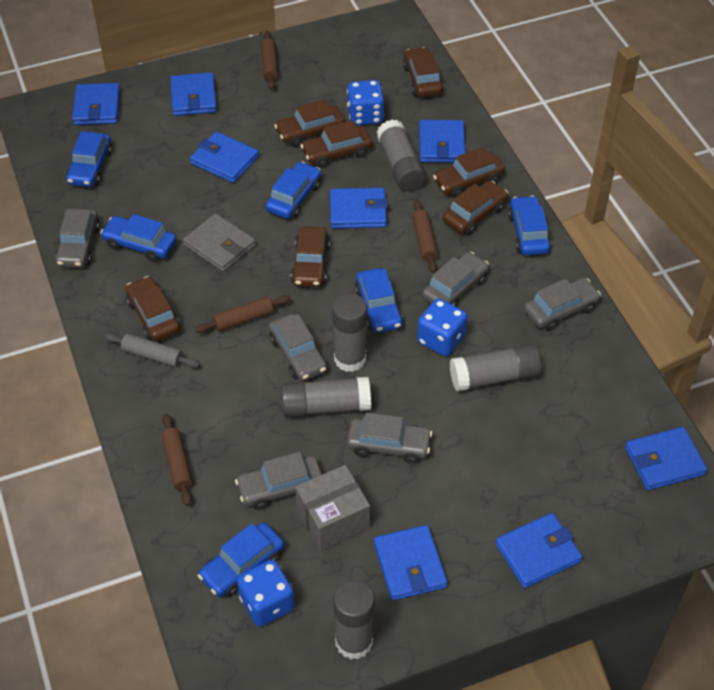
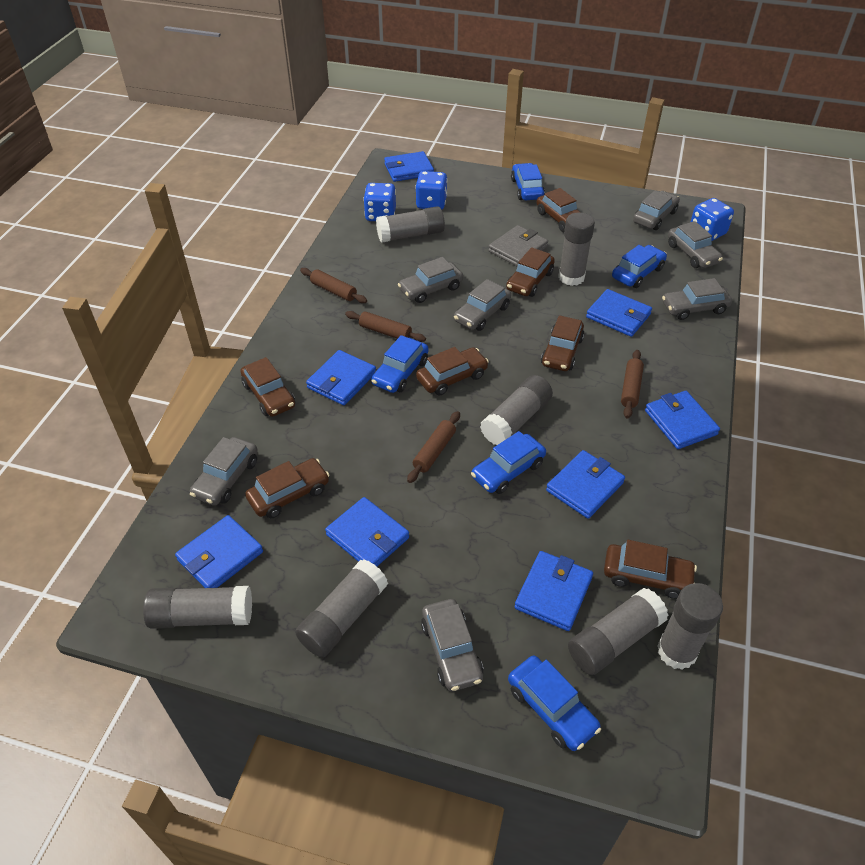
blue car: 6 -> 5
grey box: 1 -> 0
grey car: 6 -> 7
grey glue stick: 5 -> 7
grey rolling pin: 1 -> 0

